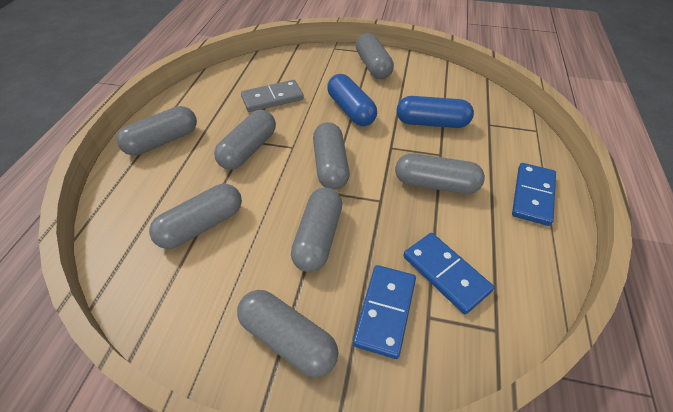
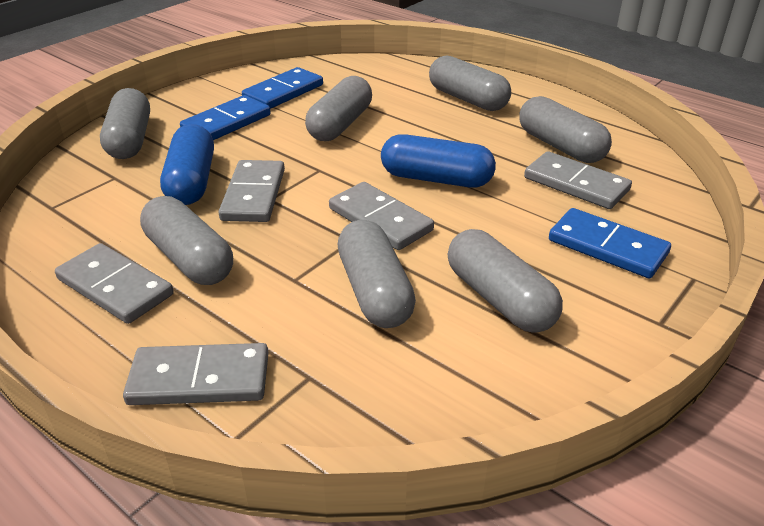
grey capsule: 8 -> 7
grey domino: 1 -> 5

